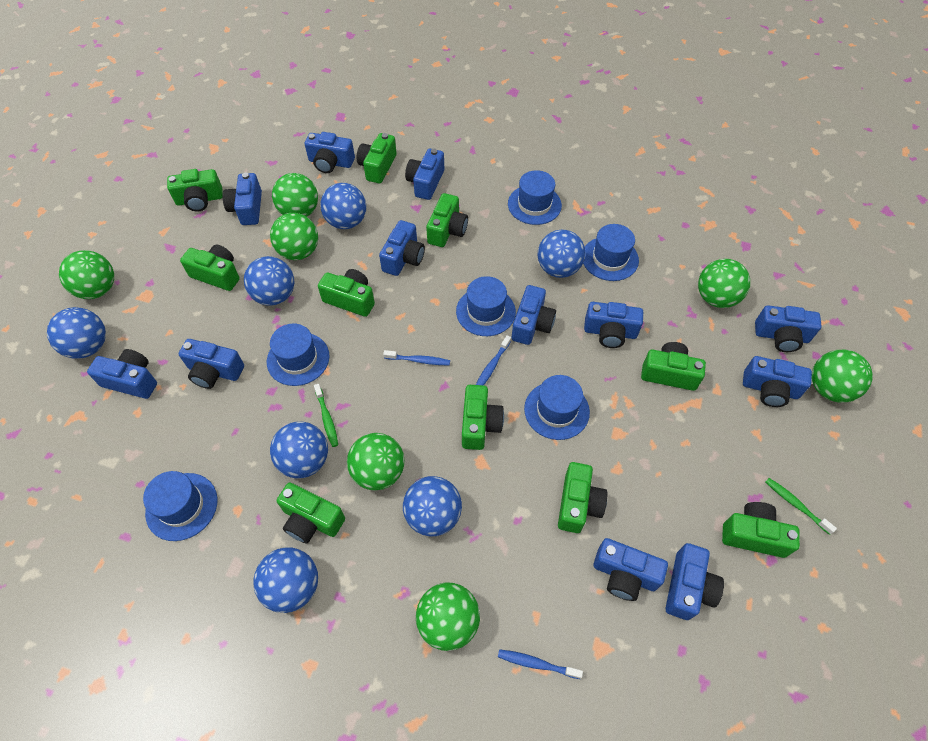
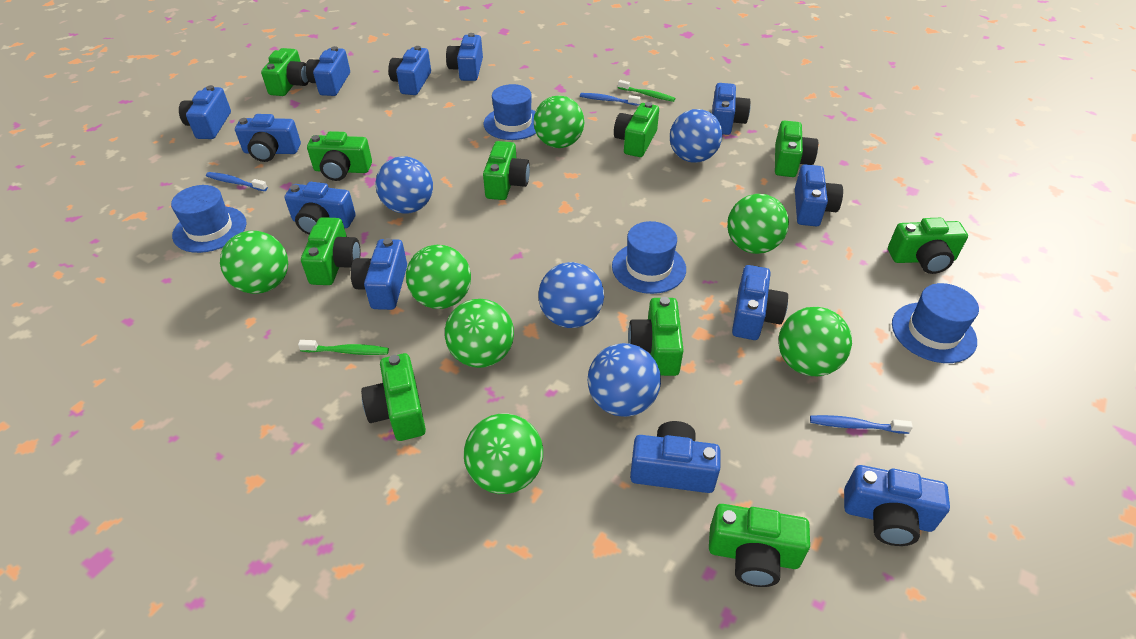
blue ball: 7 -> 4
blue hat: 6 -> 4

